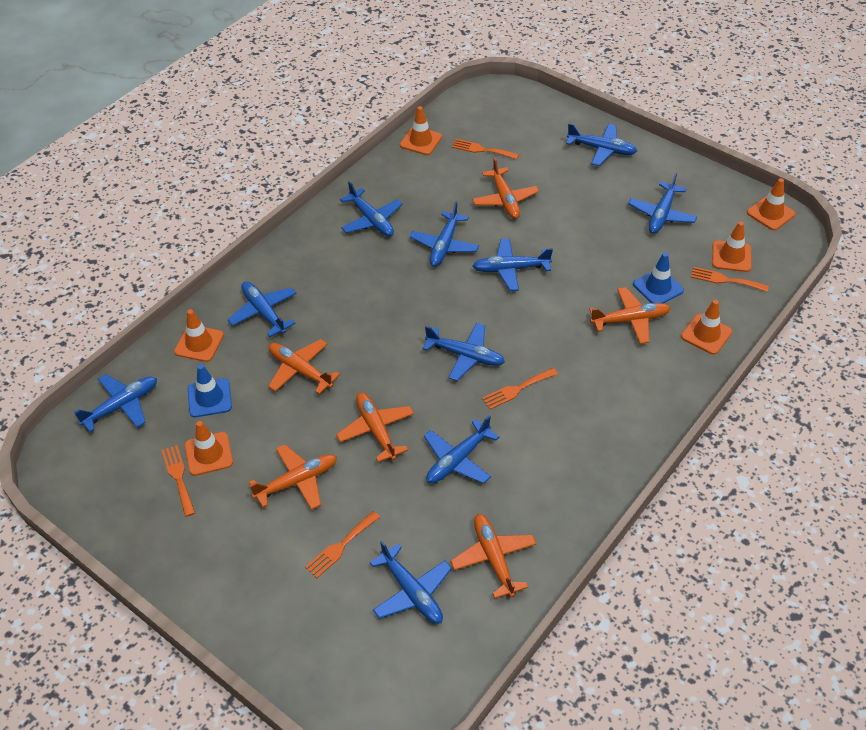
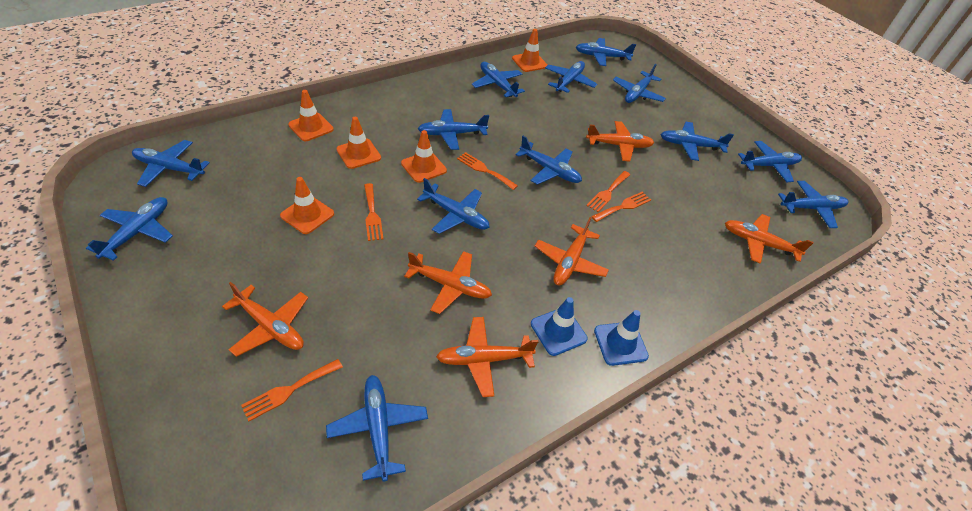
blue plane: 10 -> 13
orange traffic cone: 6 -> 5

